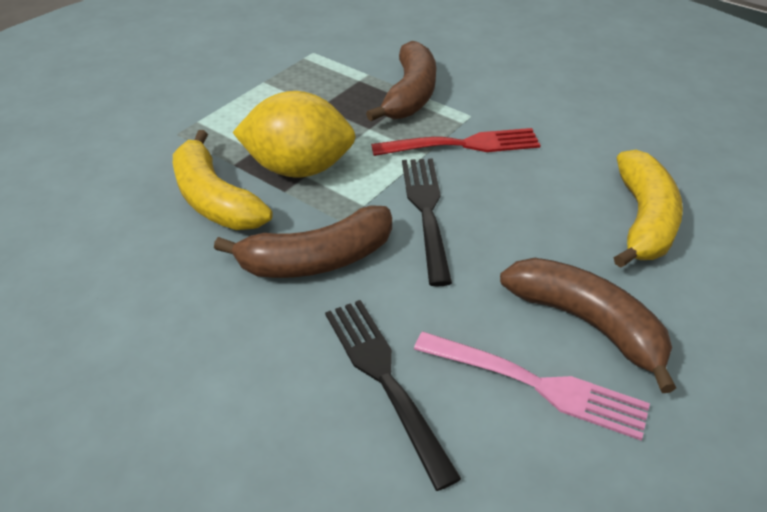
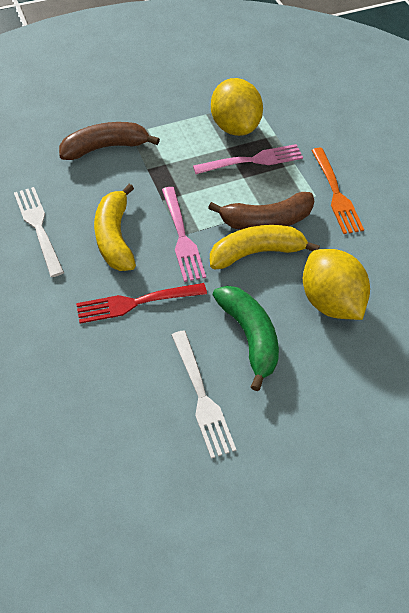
black fork: 2 -> 0
brown banana: 3 -> 2
green banana: 0 -> 1
orange fork: 0 -> 1
pink fork: 1 -> 2
white fork: 0 -> 2
yellow lemon: 1 -> 2

